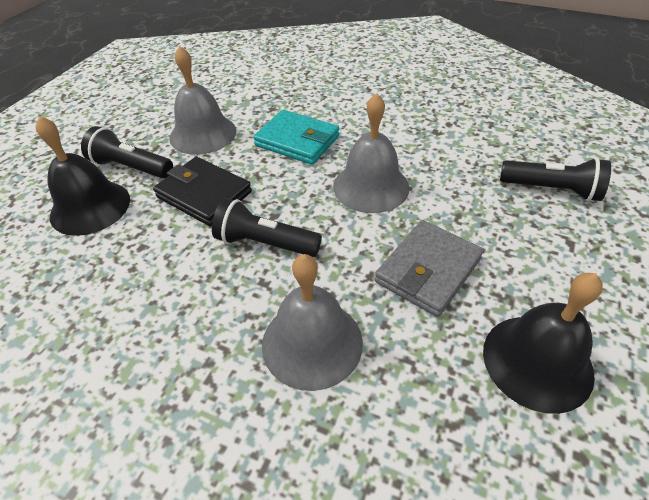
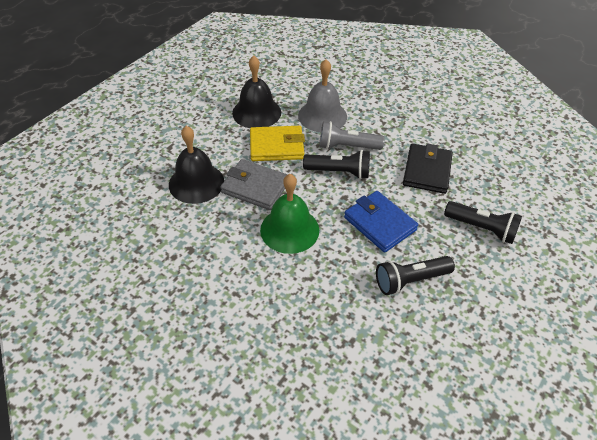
blue wallet: 0 -> 1
green bell: 0 -> 1
grey bell: 3 -> 1
grey flashlight: 0 -> 1
turquoise wallet: 1 -> 0
yellow wallet: 0 -> 1

